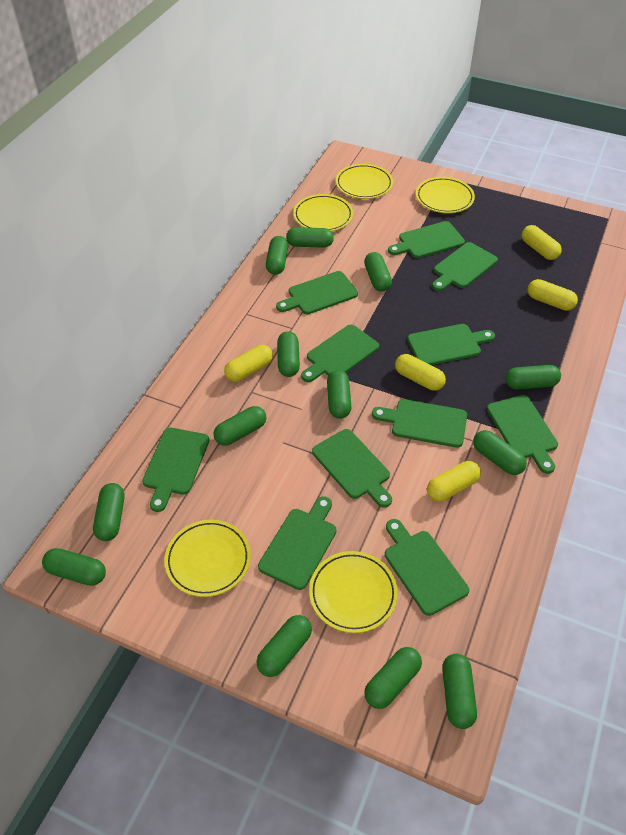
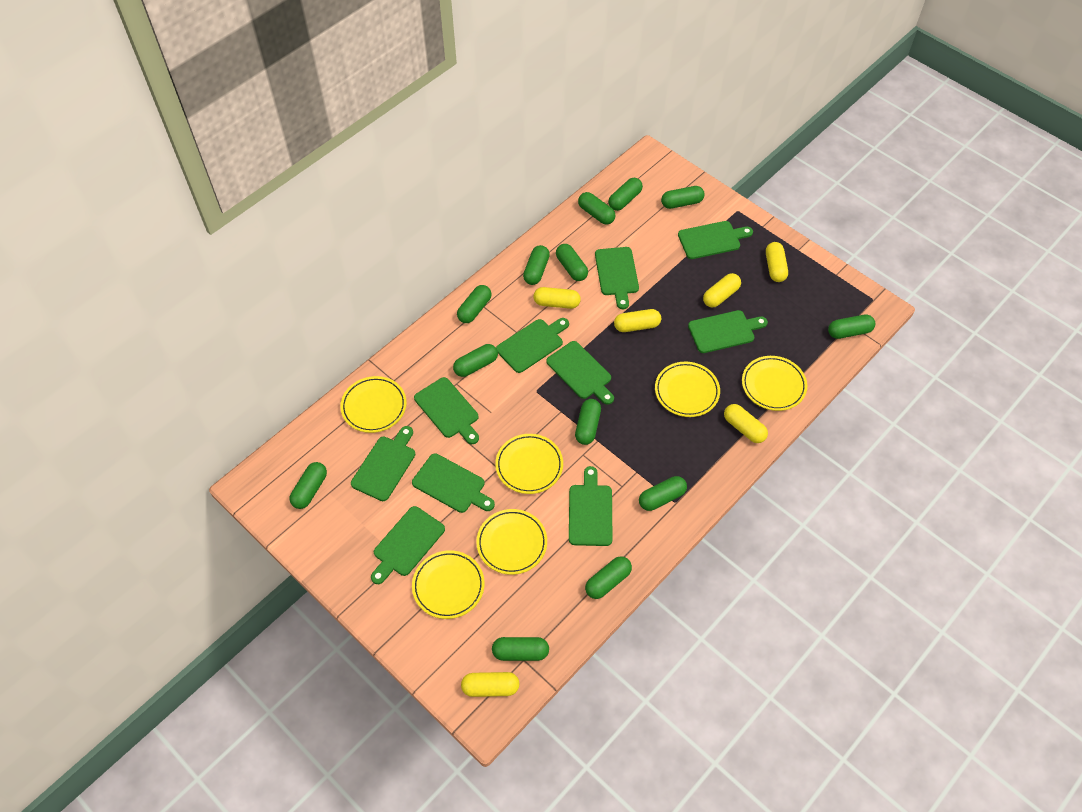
green cutting board: 11 -> 10
yellow capsule: 5 -> 6
yellow plate: 5 -> 6

